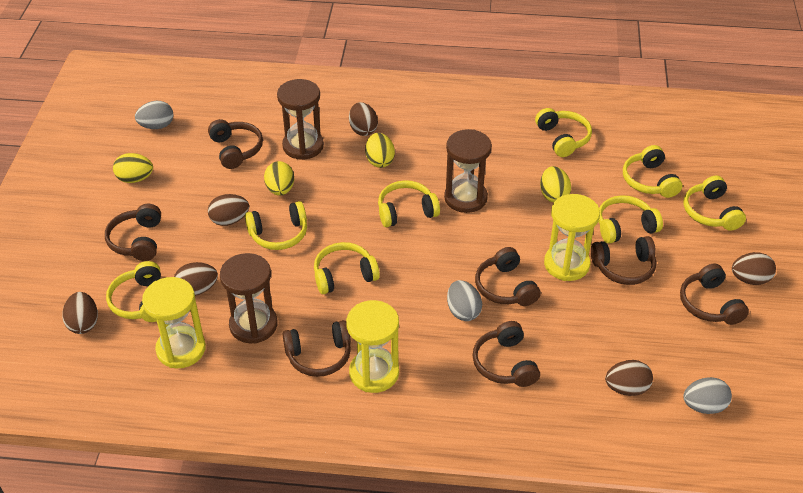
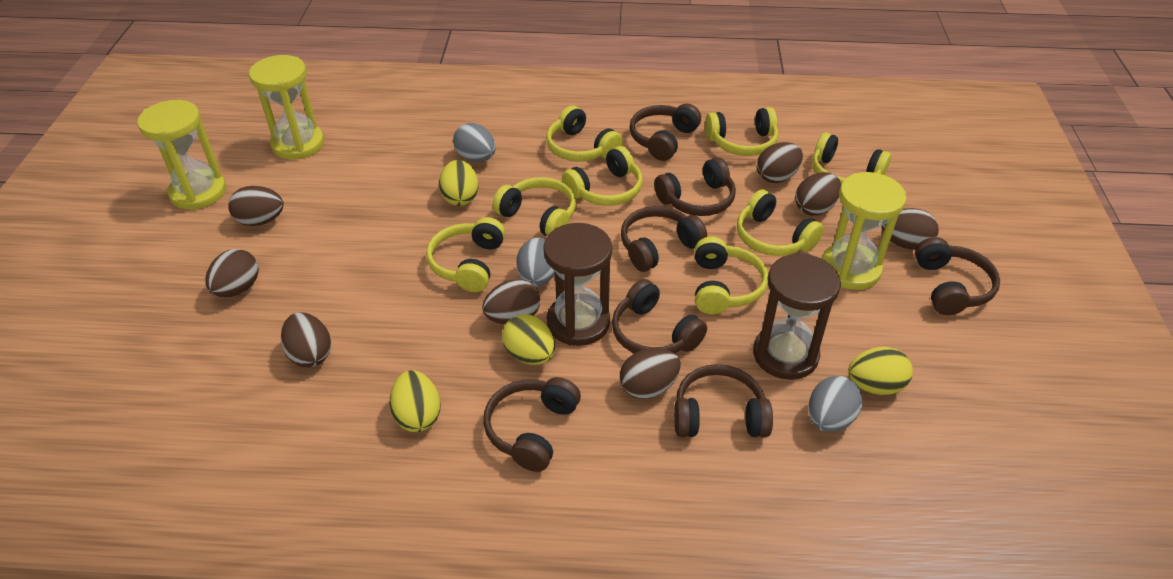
brown egg: 6 -> 8
brown hourglass: 3 -> 2

